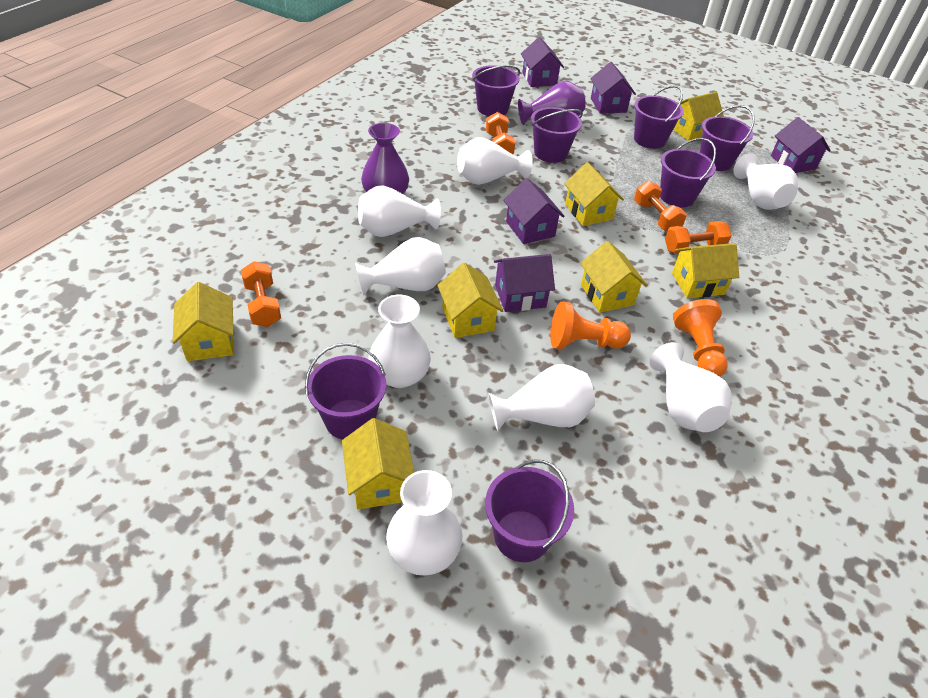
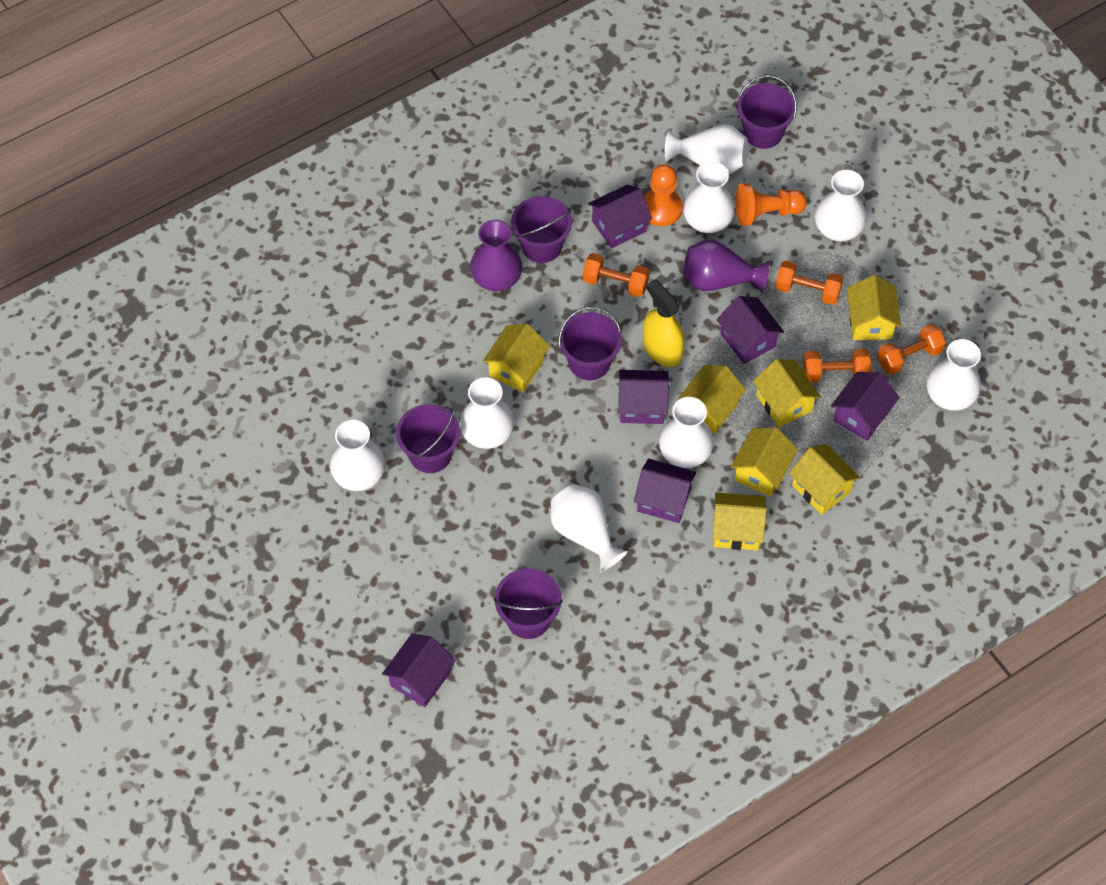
purple bucket: 7 -> 5
purple house: 5 -> 6
yellow spray bottle: 0 -> 1

